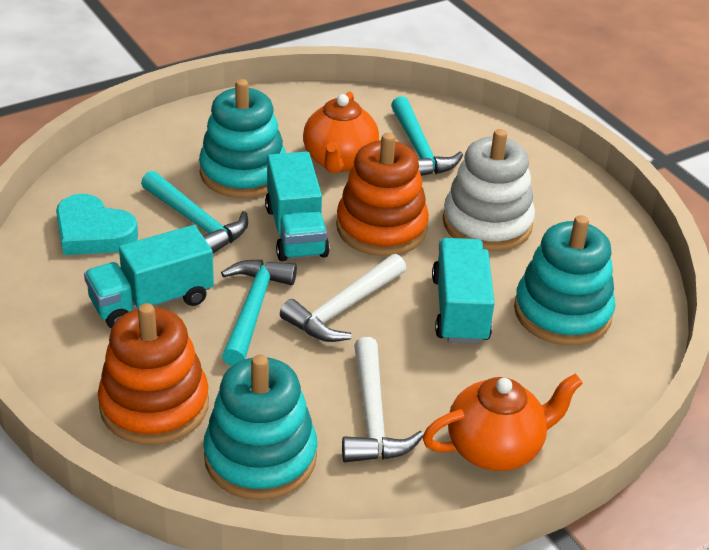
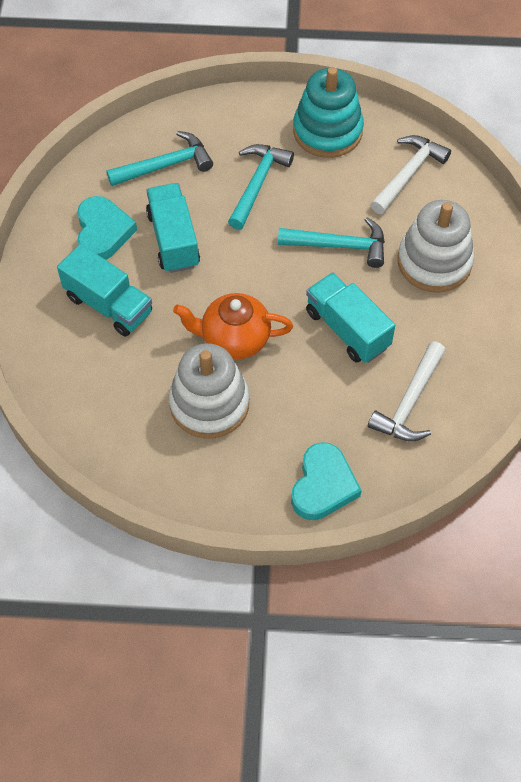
orange stacking toy: 2 -> 0
orange teapot: 2 -> 1
turquoise heart: 1 -> 2
turquoise stacking toy: 3 -> 1
white stacking toy: 1 -> 2

